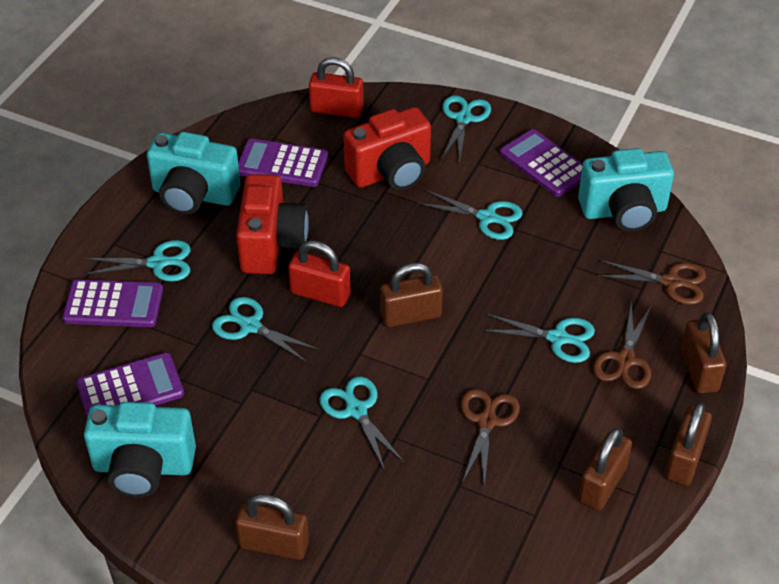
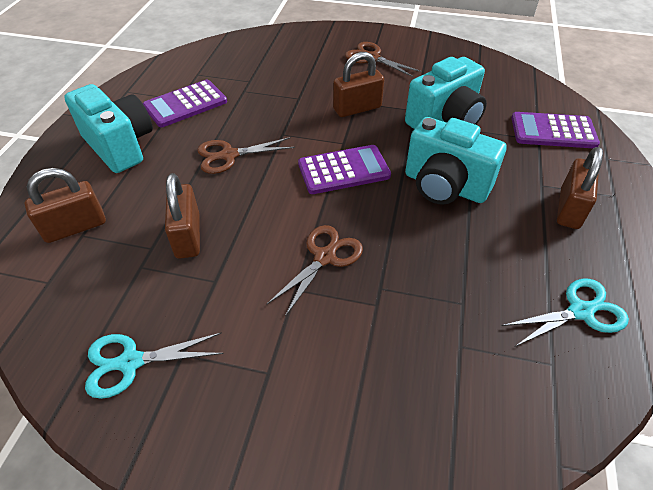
brown padlock: 5 -> 4
purple calculator: 4 -> 3
red camera: 2 -> 0
red padlock: 2 -> 0
turquoise scissors: 6 -> 2

